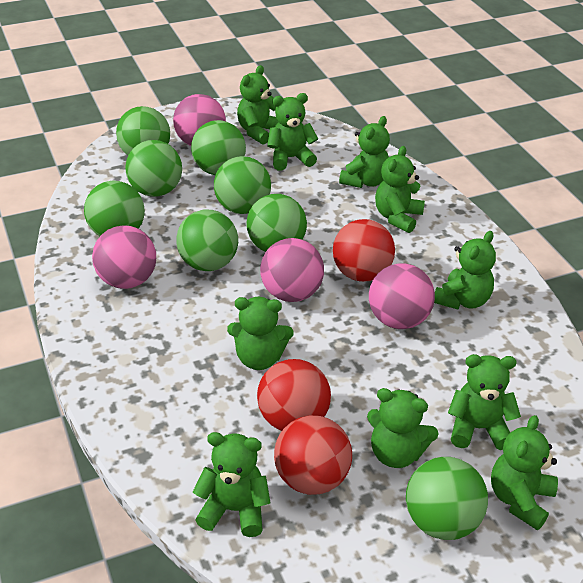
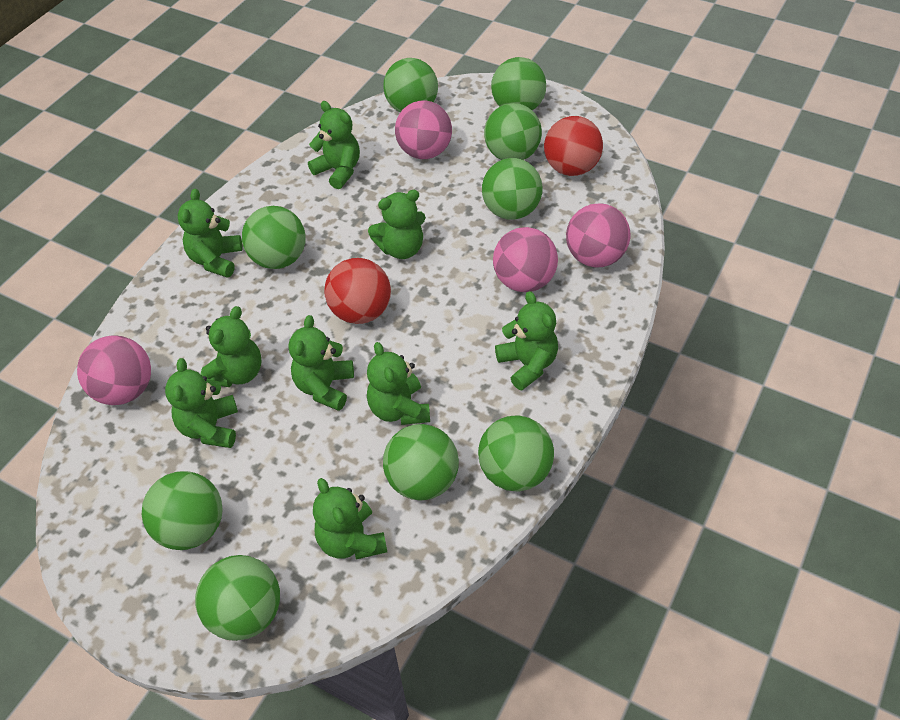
green ball: 8 -> 9
green teddy bear: 10 -> 9
red ball: 3 -> 2

